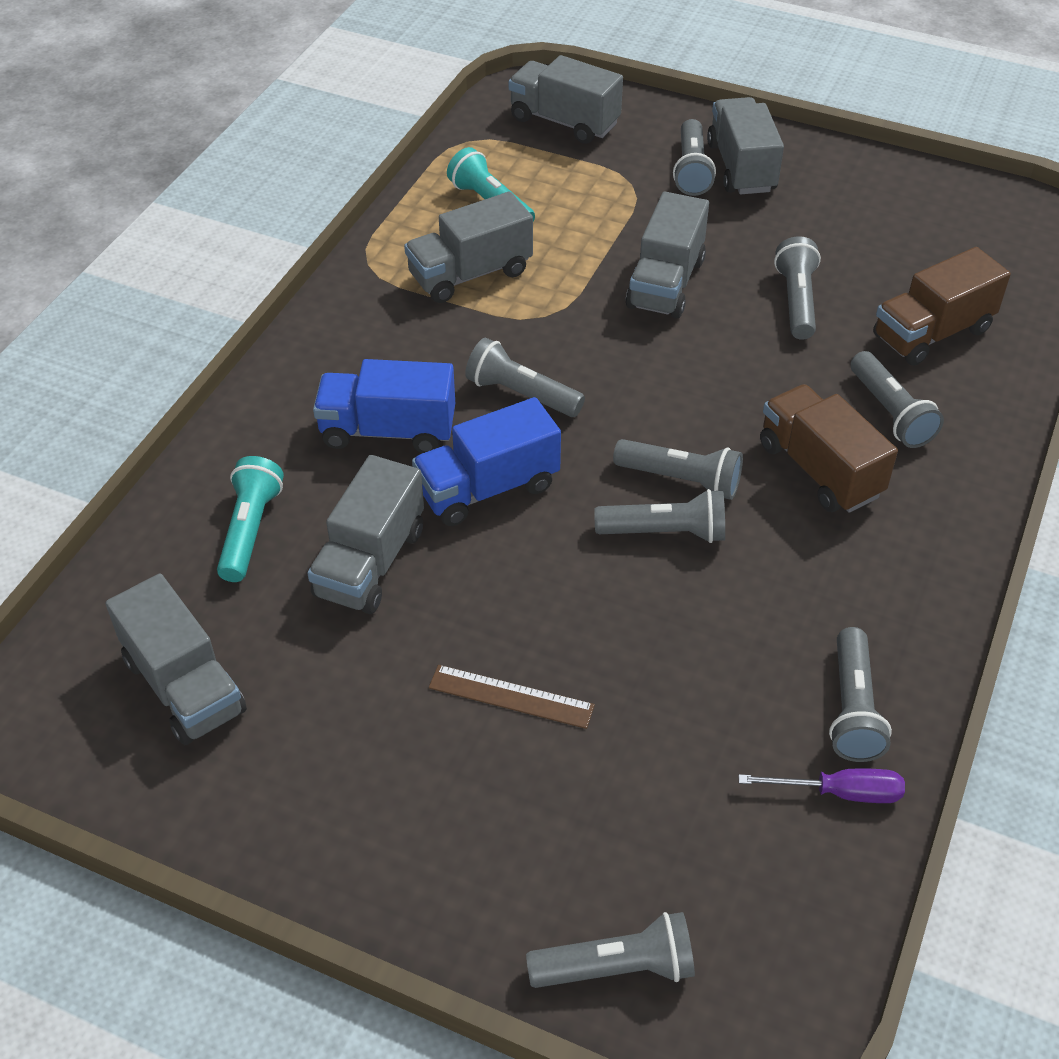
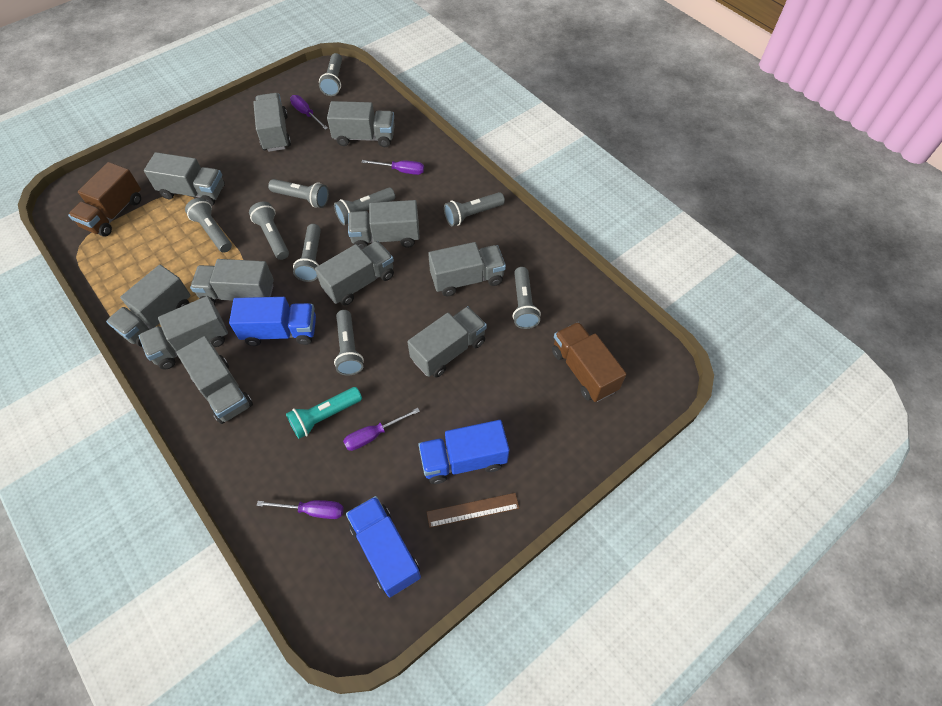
blue truck: 2 -> 3
grey flashlight: 8 -> 9
grey truck: 6 -> 11
purple screwdriver: 1 -> 4
turquoise flashlight: 2 -> 1

